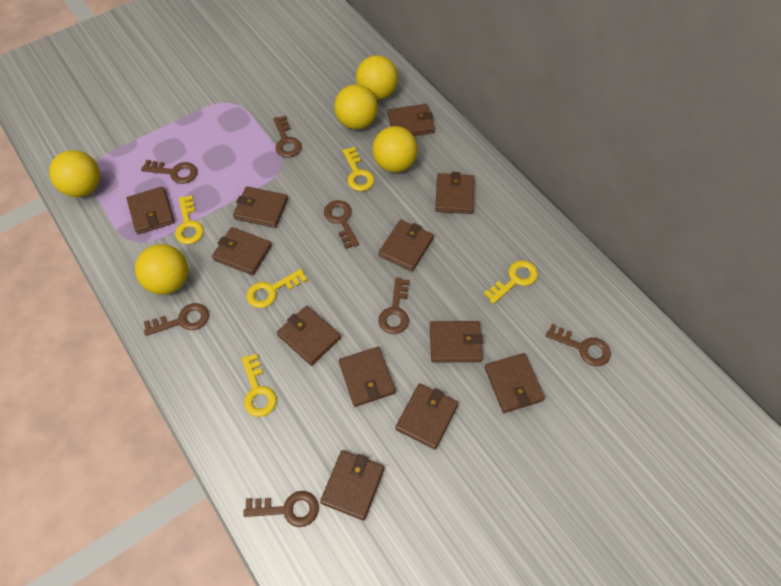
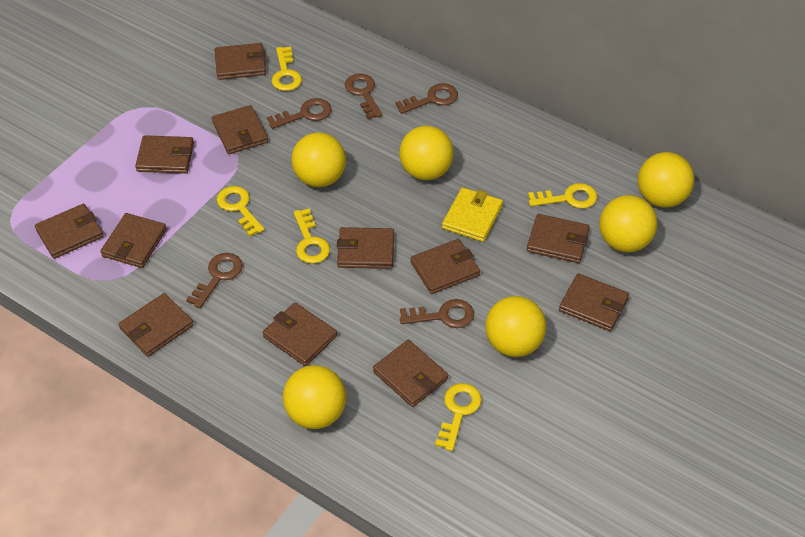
brown key: 7 -> 5
yellow ball: 5 -> 6
yellow wallet: 0 -> 1

